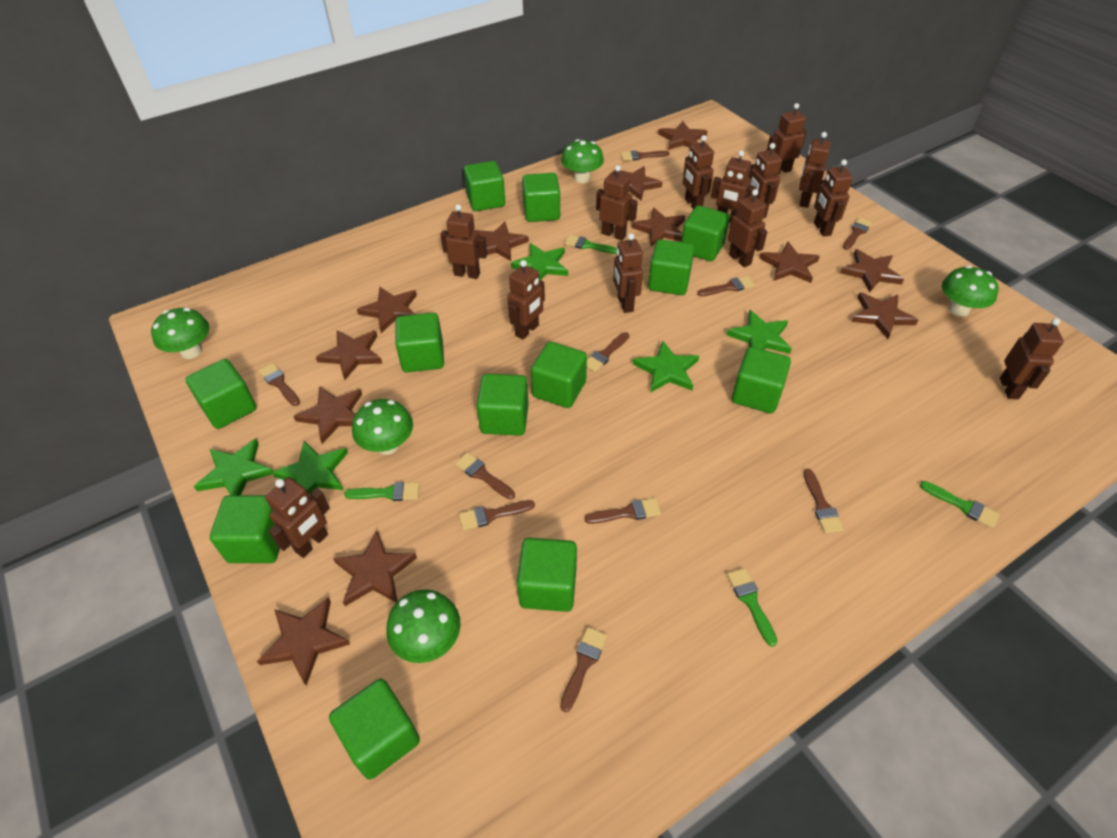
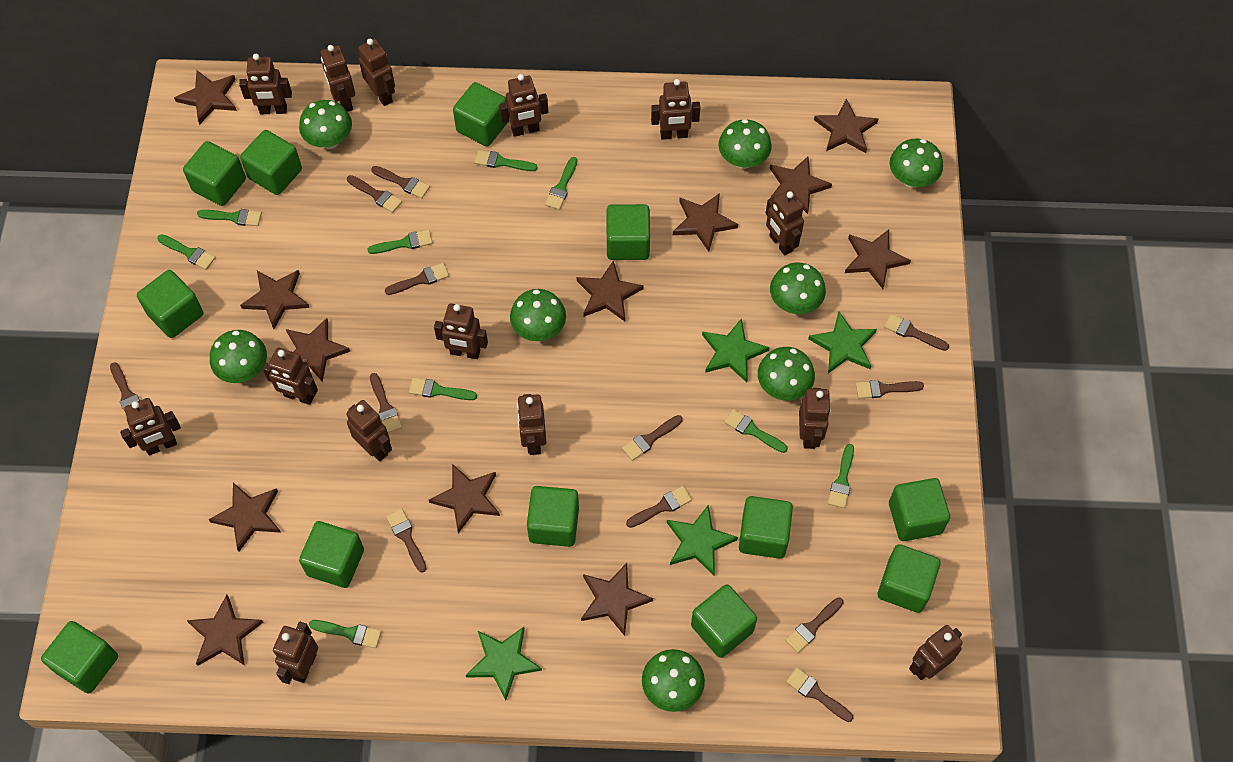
brown brush: 10 -> 12
brown robot: 13 -> 14
green brush: 4 -> 9
green mushroom: 5 -> 8
green star: 5 -> 4

